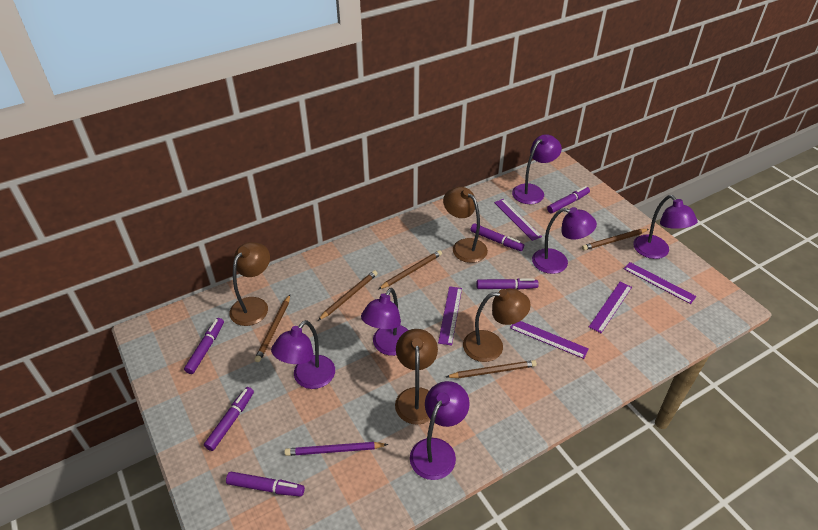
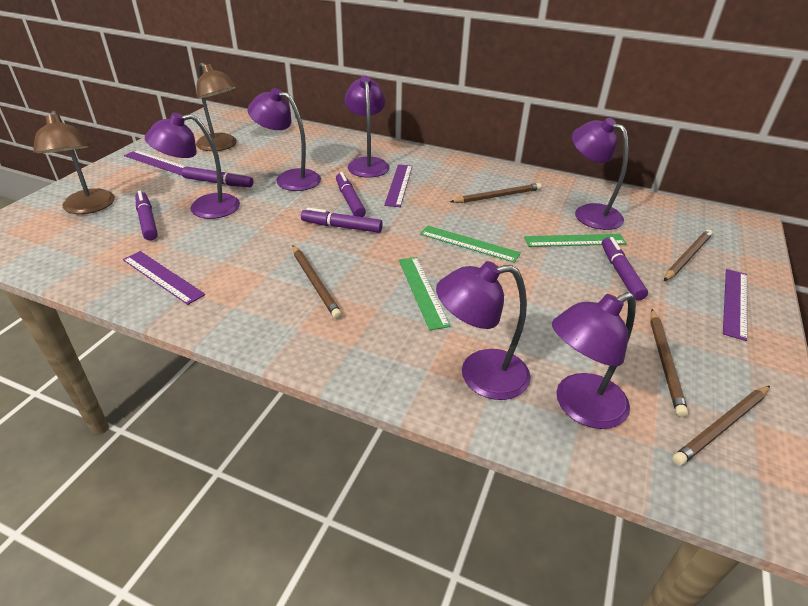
brown lamp: 4 -> 2
green ruler: 0 -> 3
purple marker: 6 -> 5
purple pencil: 1 -> 0
purple ruler: 5 -> 4

